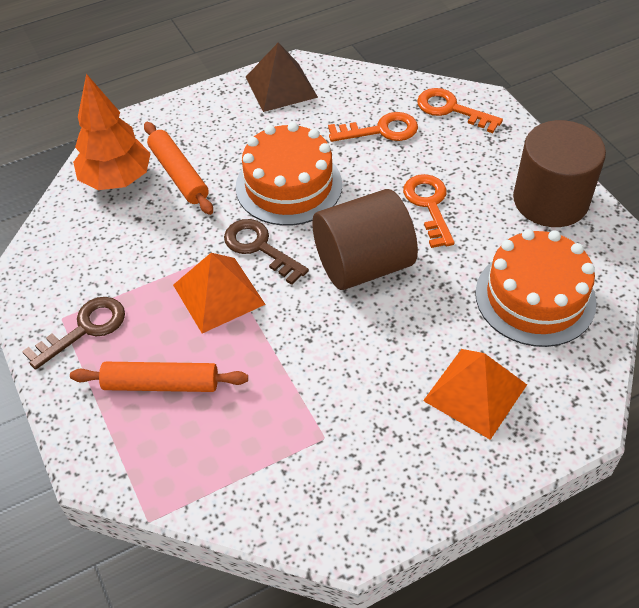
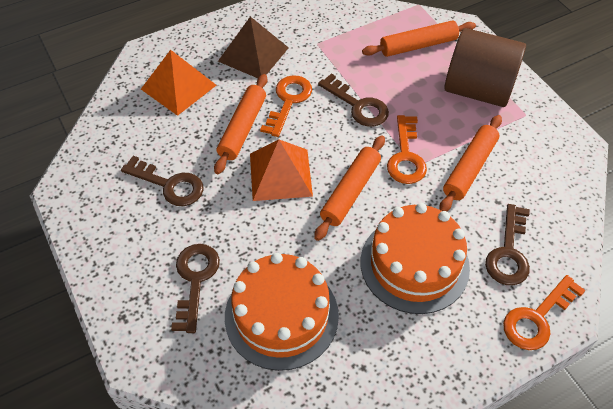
brown cylinder: 2 -> 1
brown key: 2 -> 4
orange rolling pin: 2 -> 4
orange tree: 1 -> 0

